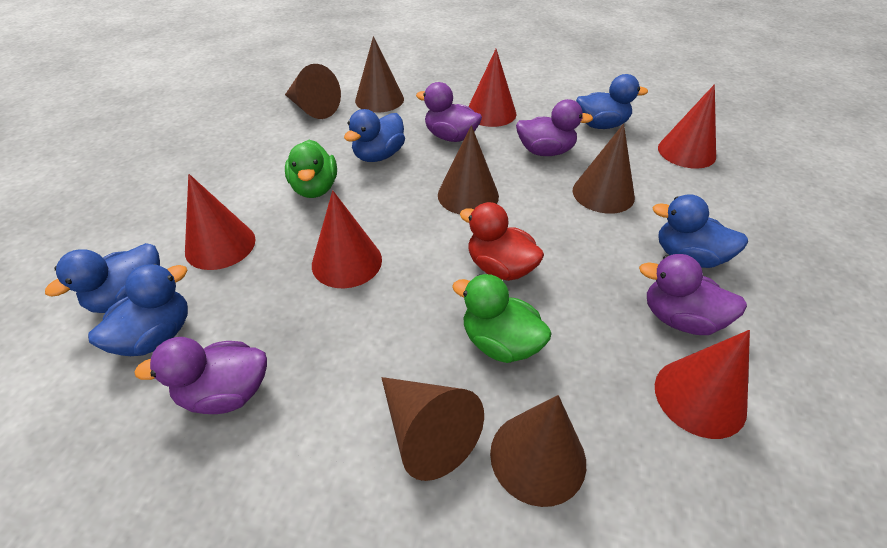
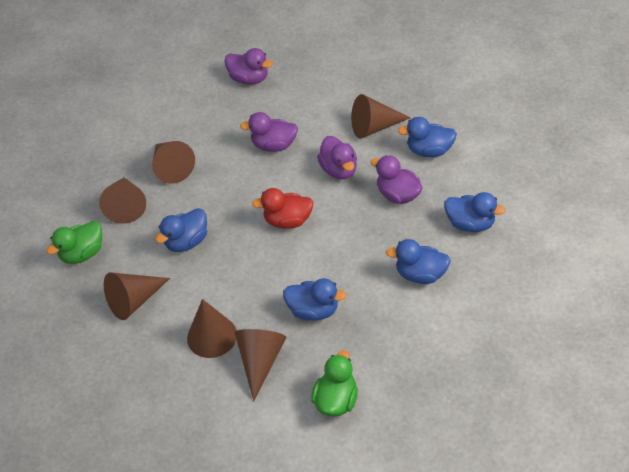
red cone: 5 -> 0

